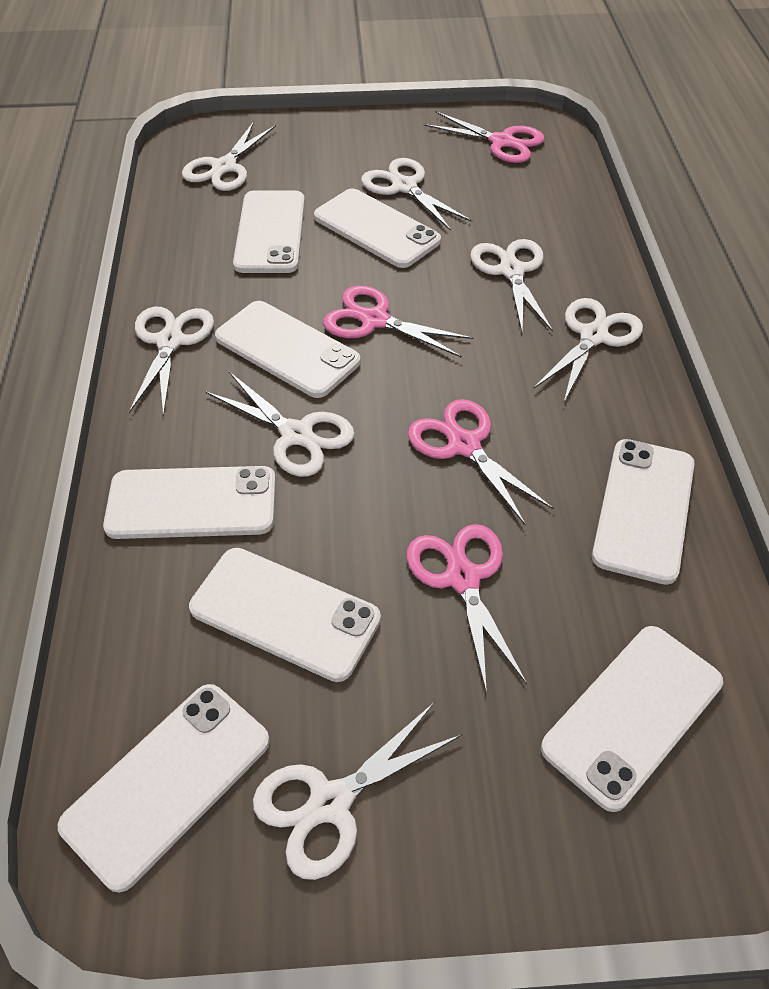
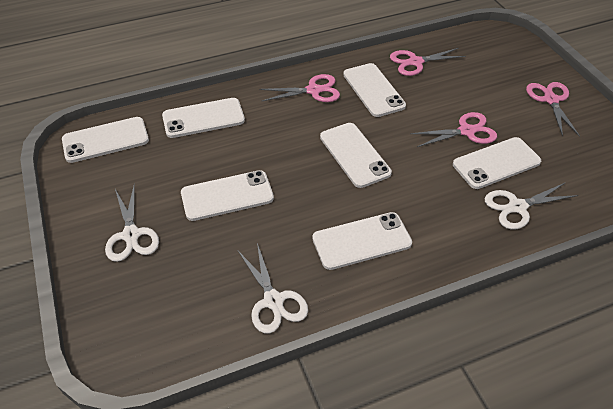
white phone: 8 -> 7
white scissors: 7 -> 3

